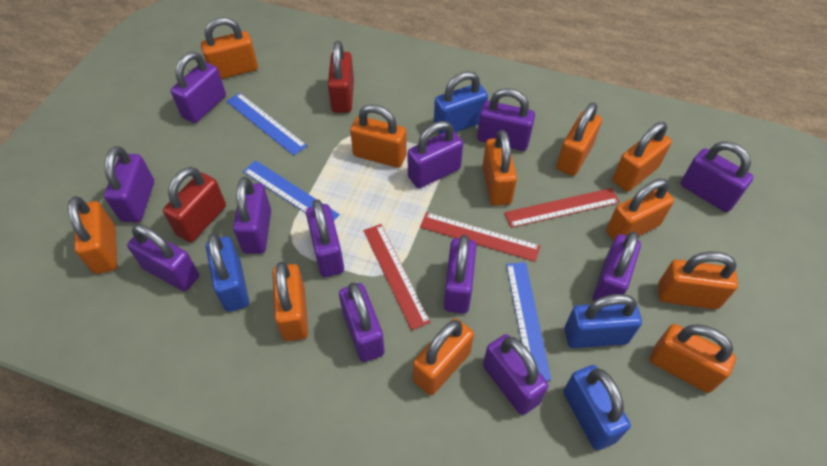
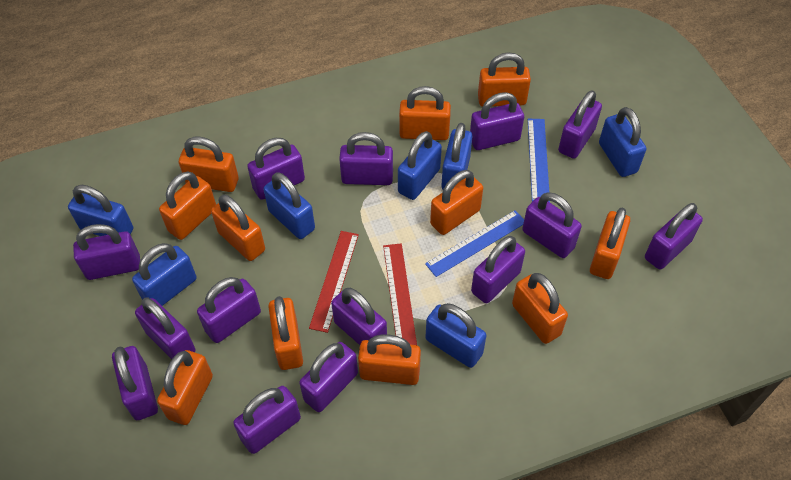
blue padlock: 4 -> 7
blue ruler: 3 -> 2
purple padlock: 12 -> 14
red padlock: 2 -> 0
red ruler: 3 -> 2

